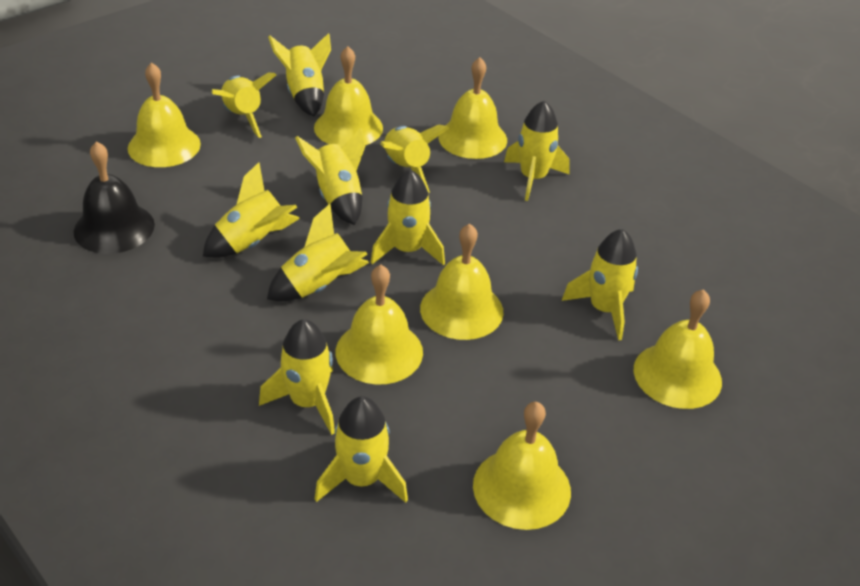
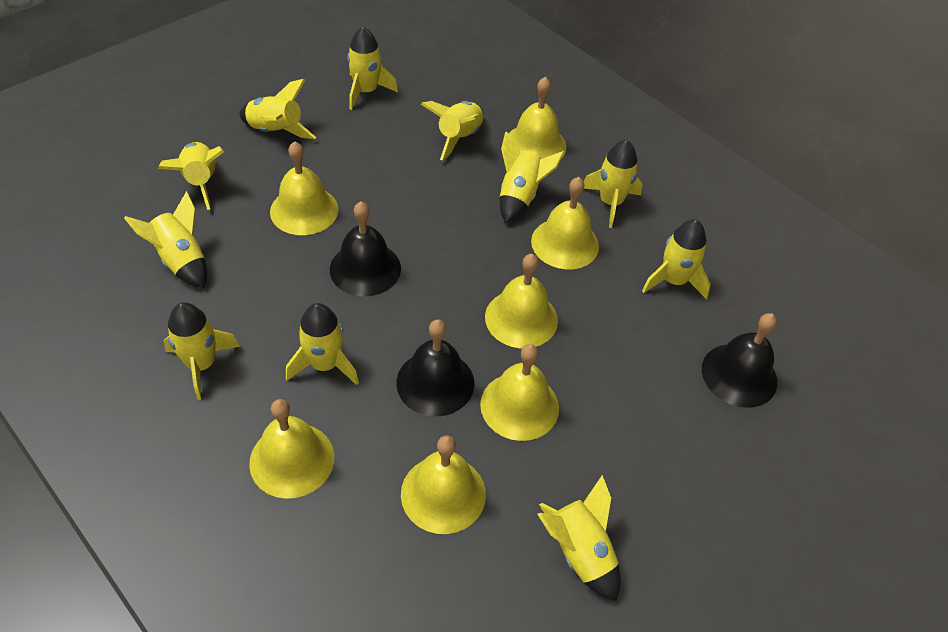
black bell: 1 -> 3

